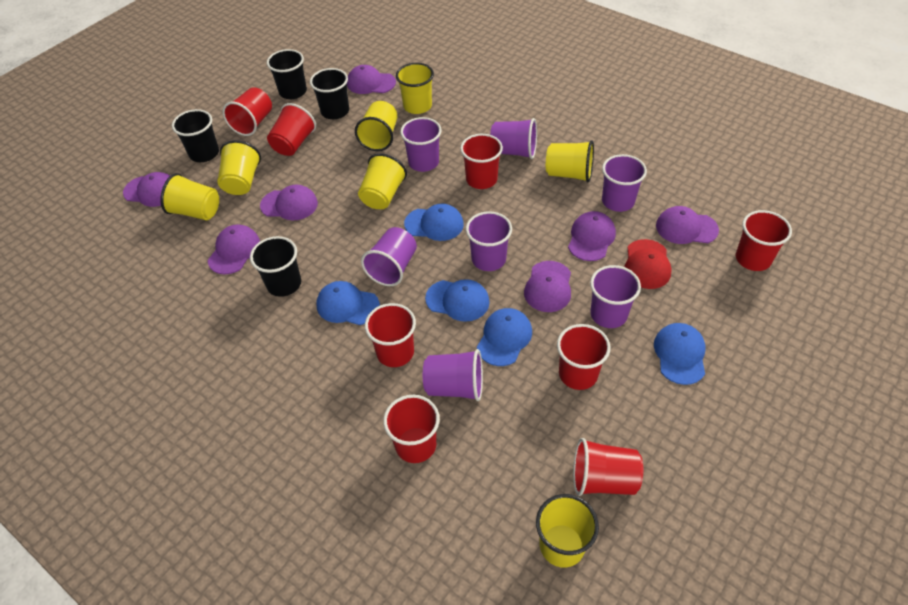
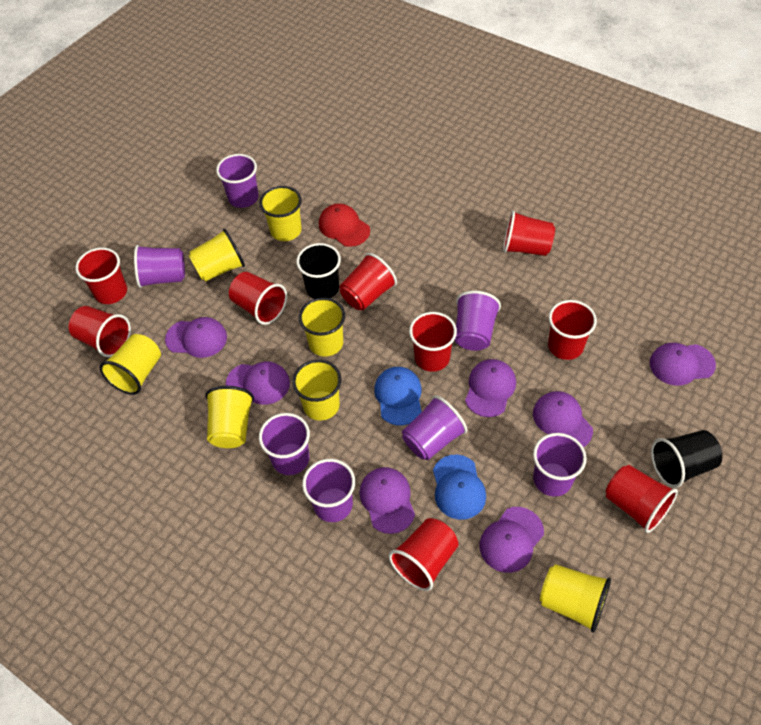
black cup: 4 -> 2
blue cap: 5 -> 2
red cup: 8 -> 9

